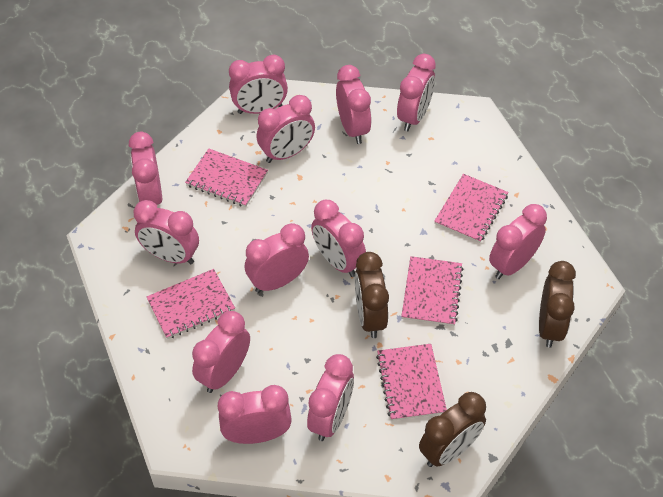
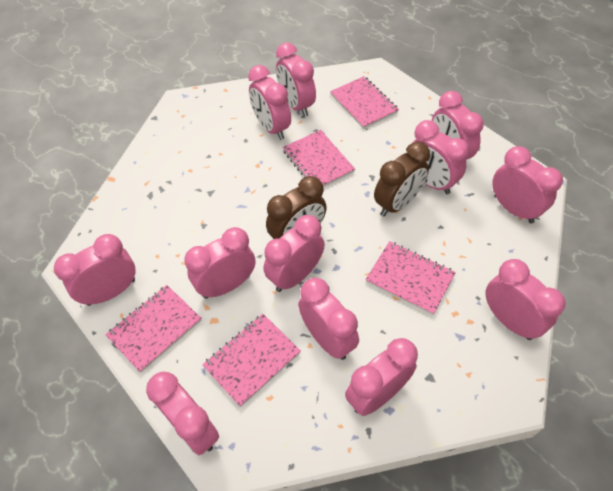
brown clock: 3 -> 2

